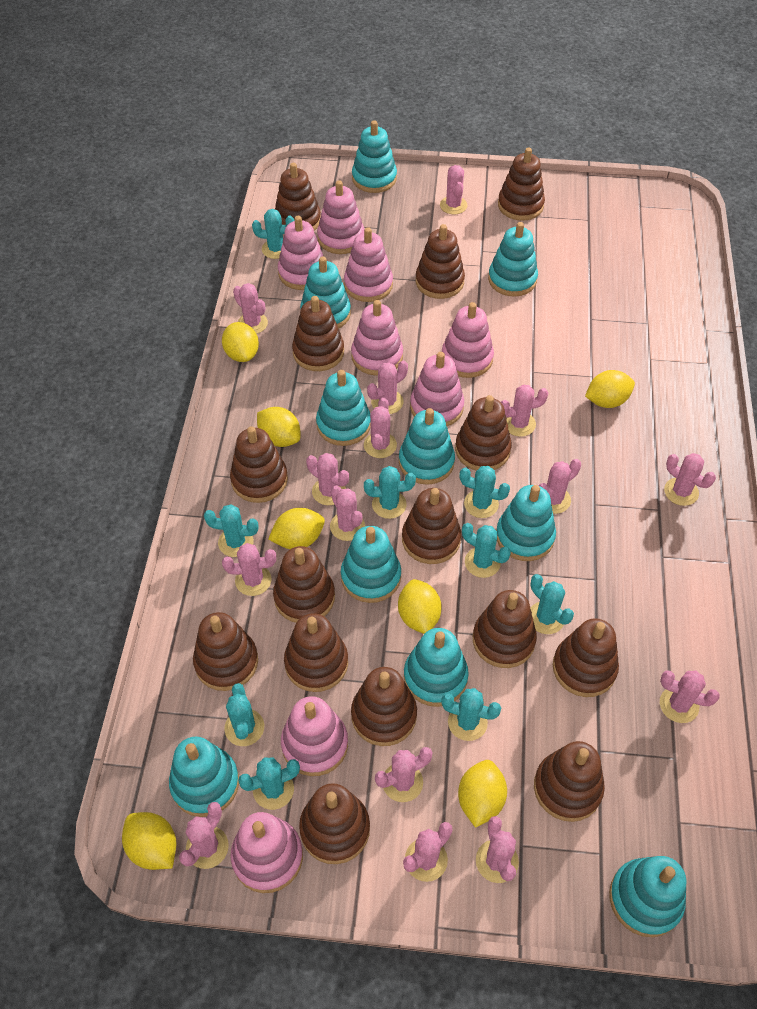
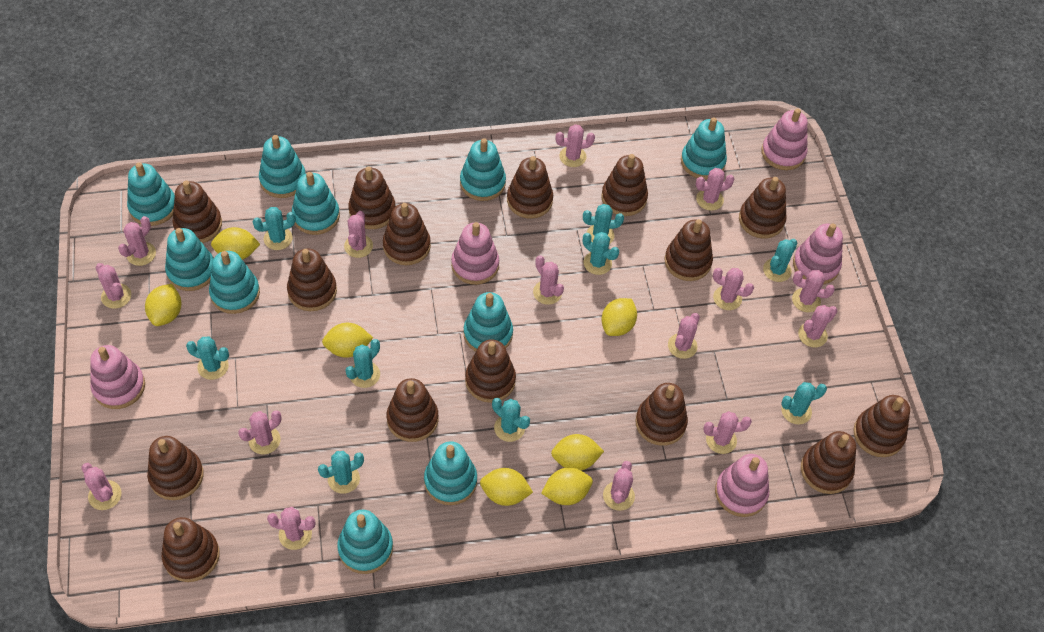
pink stacking toy: 8 -> 5

